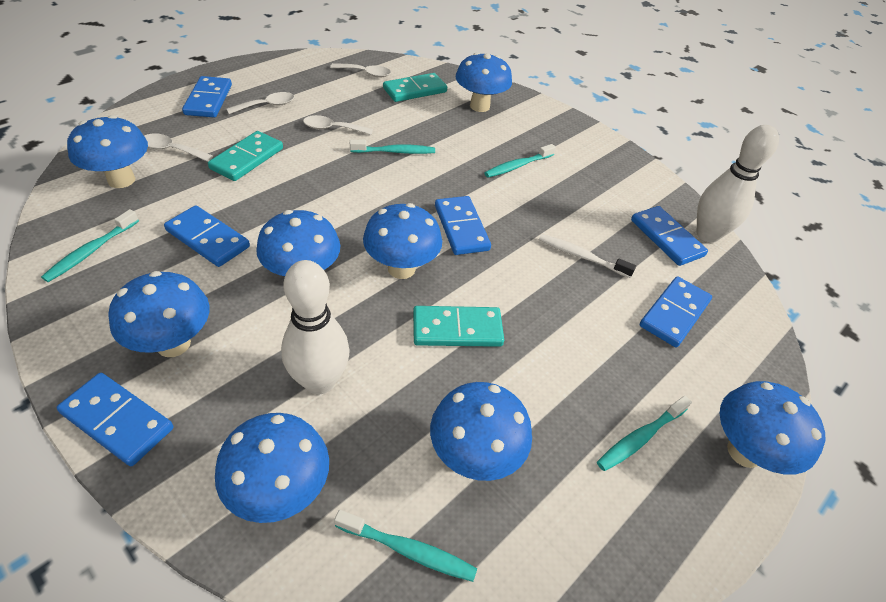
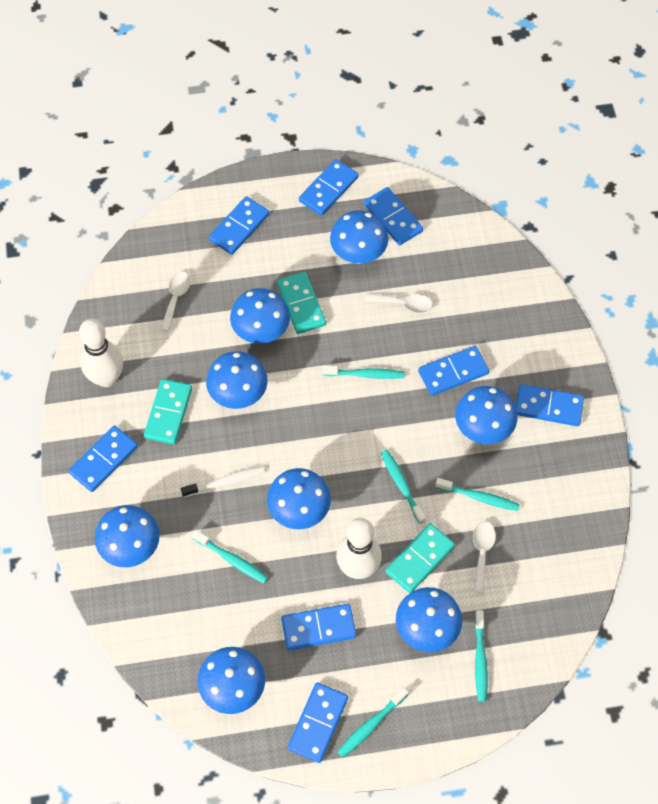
blue domino: 6 -> 8
turquoise toothbrush: 5 -> 6
white spoon: 4 -> 3

